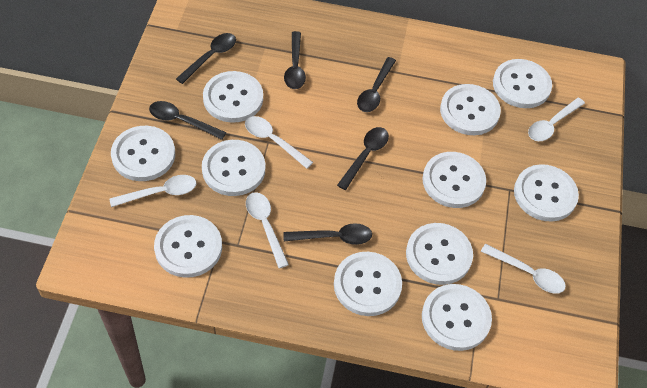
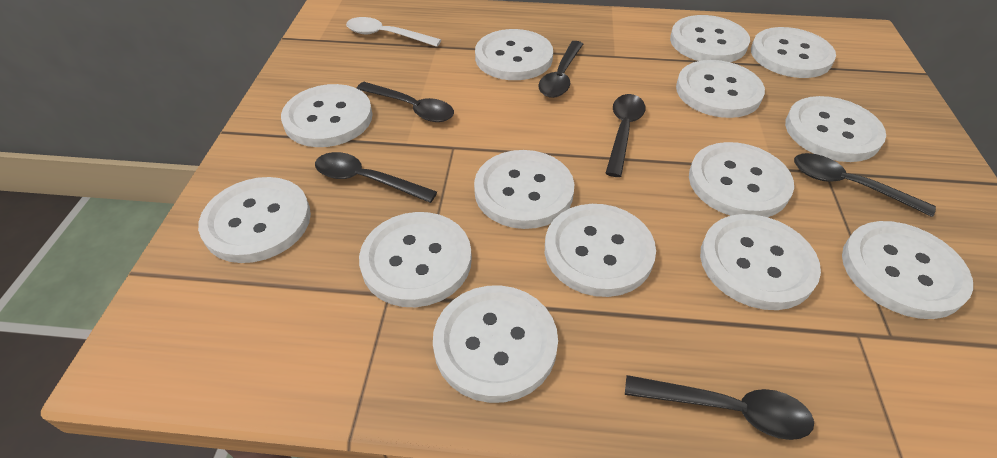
white button: 11 -> 14
white spoon: 5 -> 1

